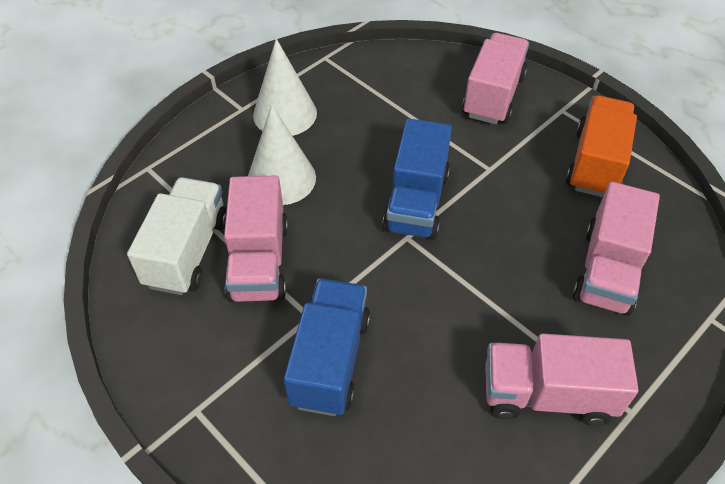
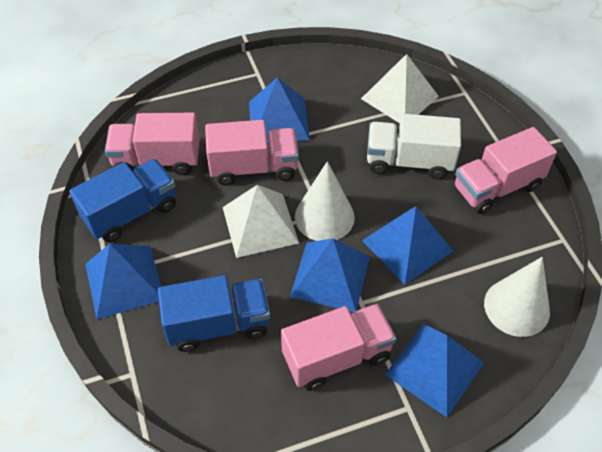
blue pyramid: 0 -> 5
orange truck: 1 -> 0
white pyramid: 0 -> 2

